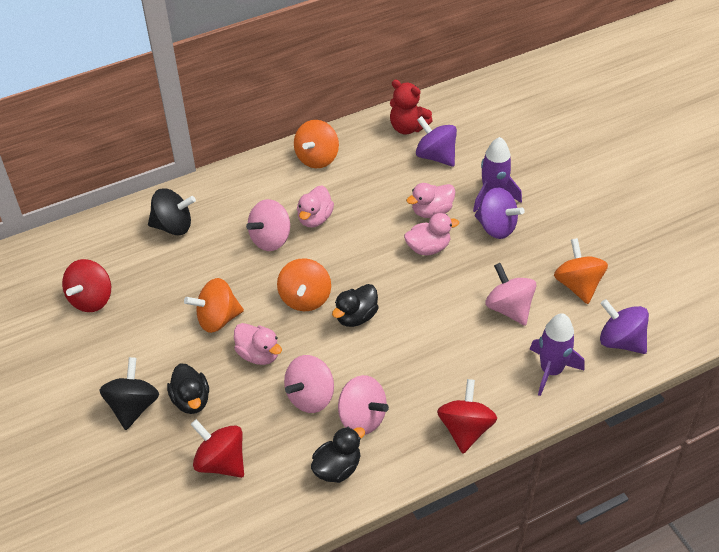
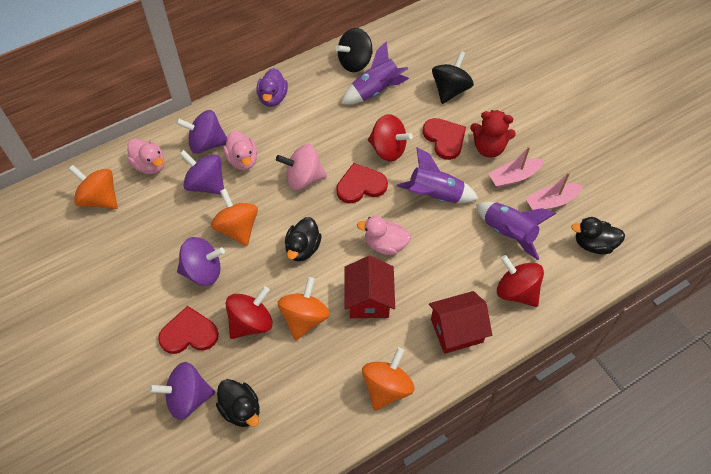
pink boat: 0 -> 2
pink duck: 4 -> 3
pink spinning top: 4 -> 1
purple duck: 0 -> 1
purple rocket: 2 -> 3
purple spinning top: 3 -> 4
red heart: 0 -> 3
red house: 0 -> 2

